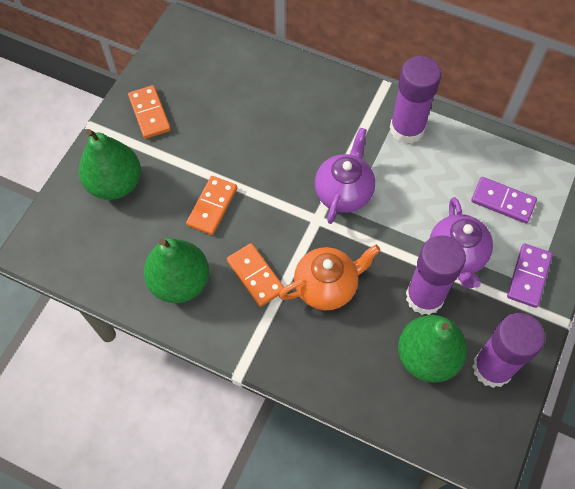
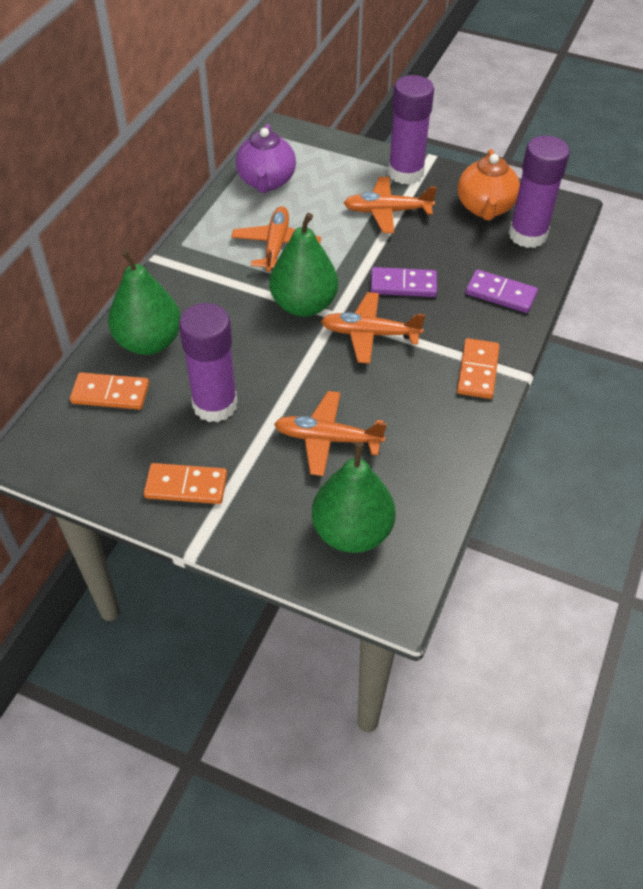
orange plane: 0 -> 4
purple teapot: 2 -> 1

